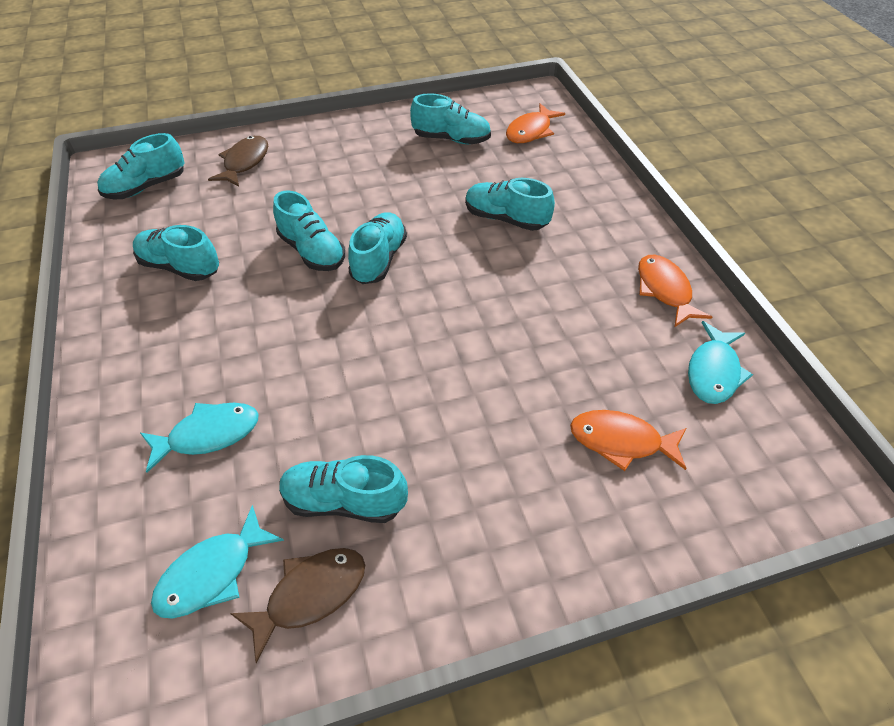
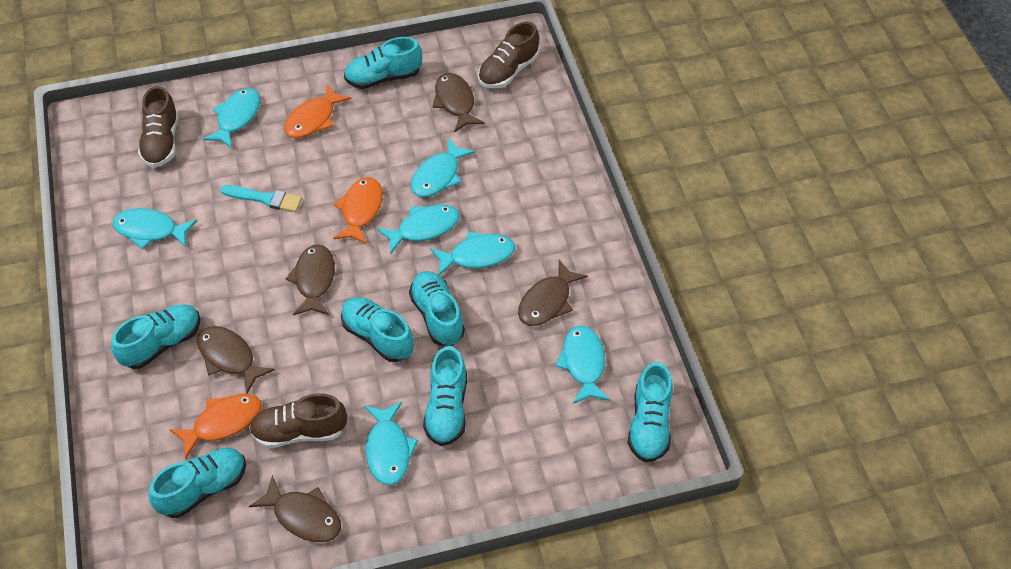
brown fish: 2 -> 5
brown shoe: 0 -> 3
turquoise brush: 0 -> 1
turquoise fish: 3 -> 7

